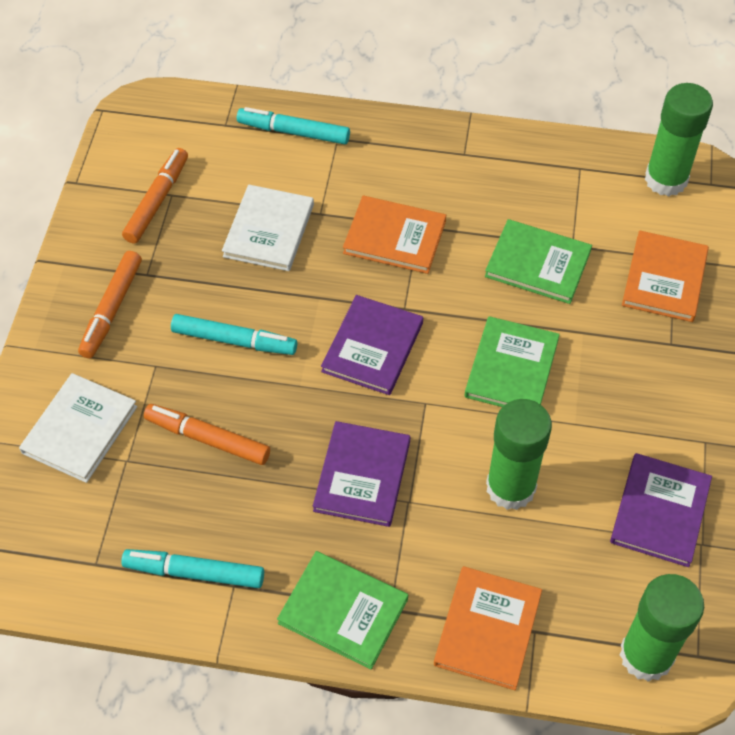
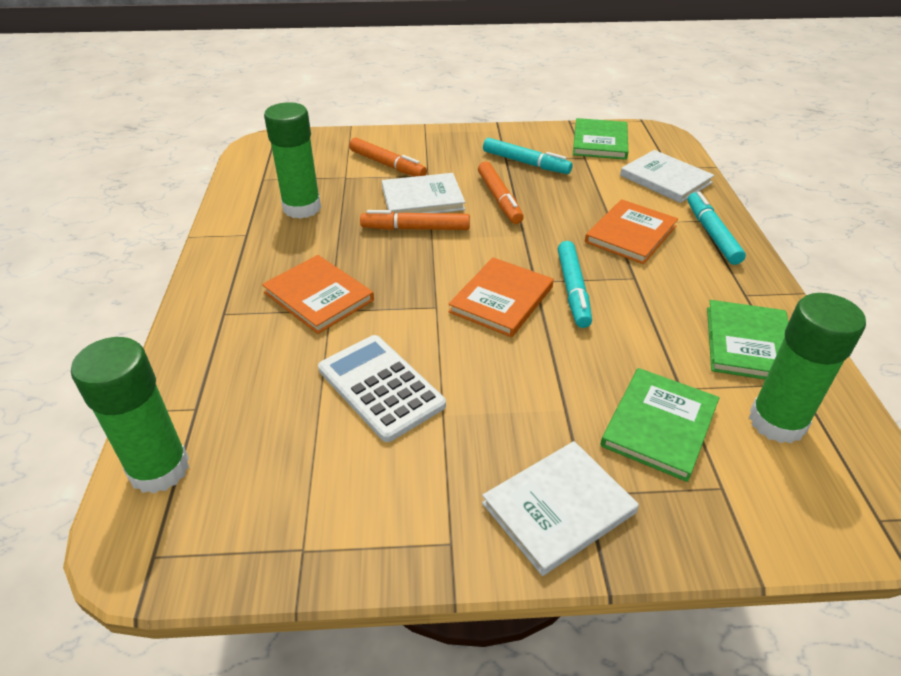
purple book: 3 -> 0
white book: 2 -> 3
white calculator: 0 -> 1

